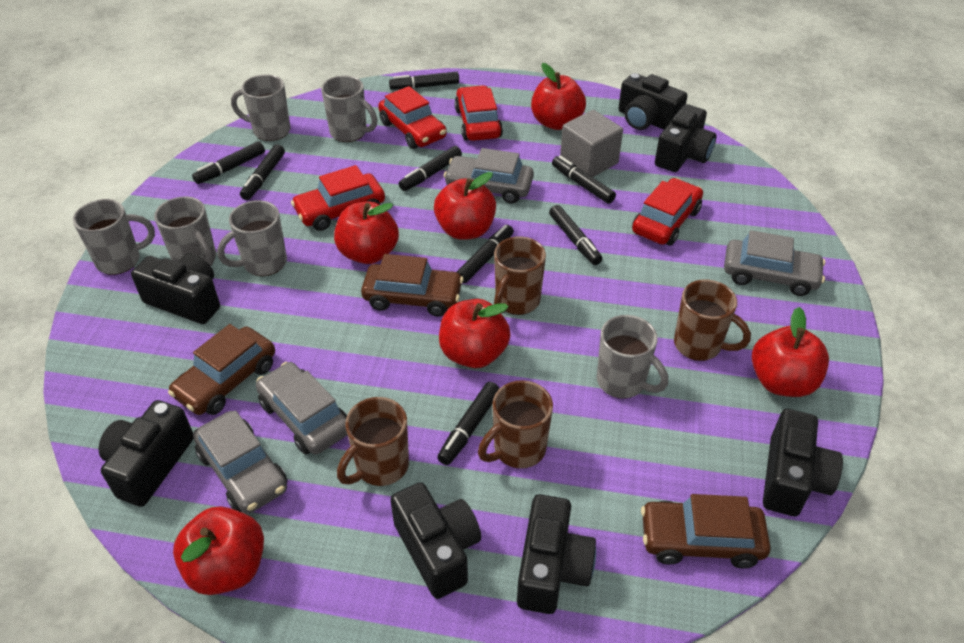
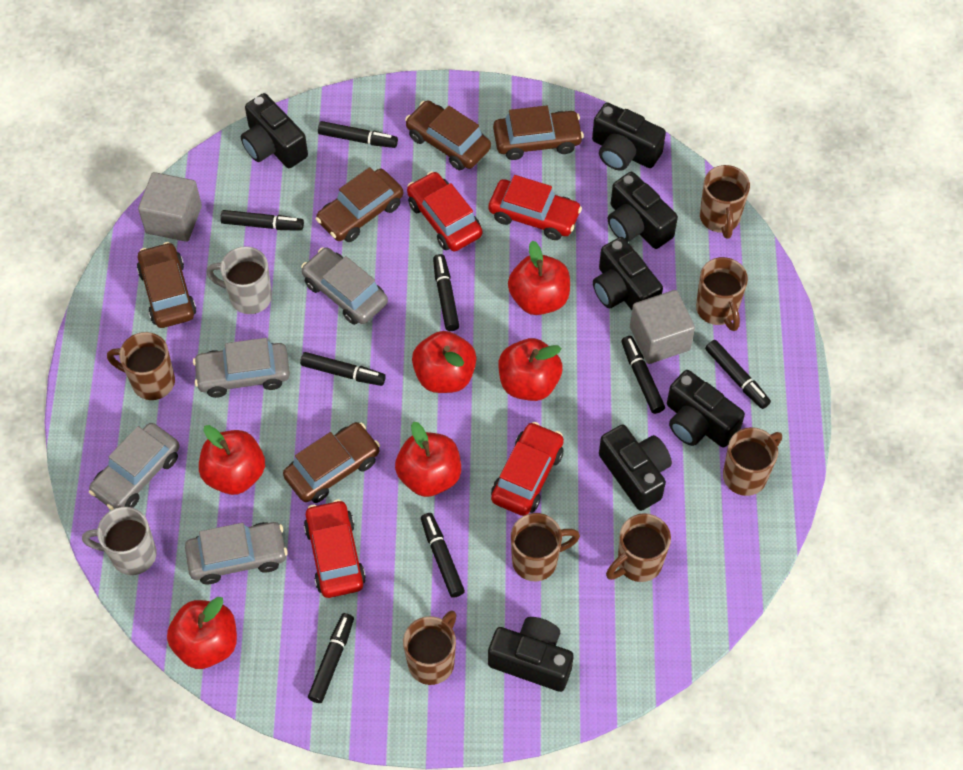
brown car: 3 -> 5
brown mug: 4 -> 7
grey cube: 1 -> 2
grey mug: 6 -> 2

